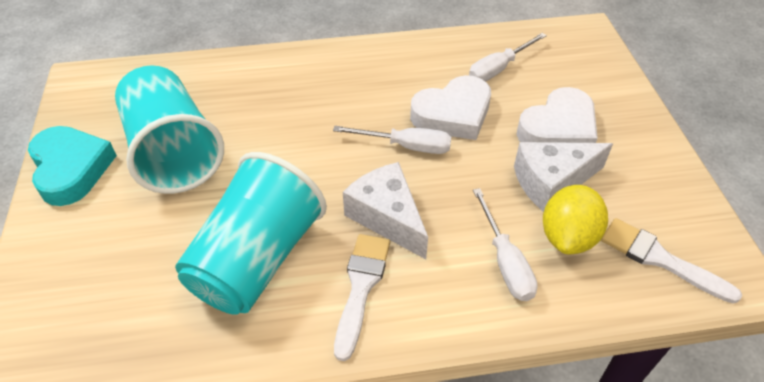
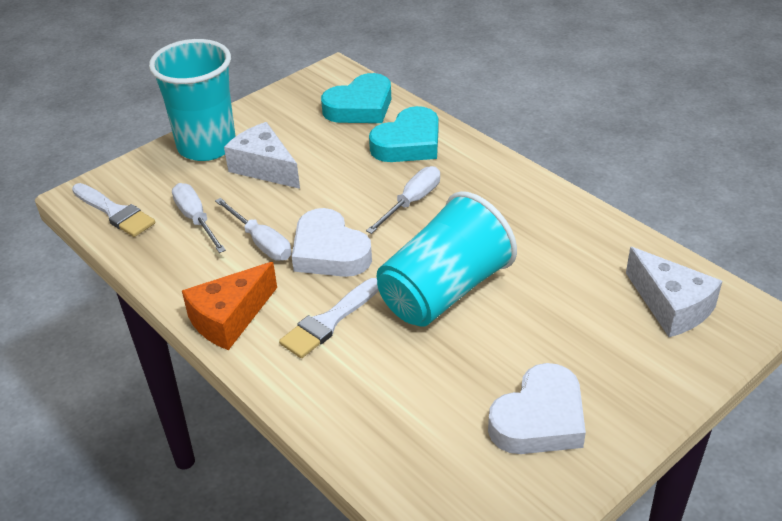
orange cheese: 0 -> 1
turquoise heart: 1 -> 2
yellow lemon: 1 -> 0

